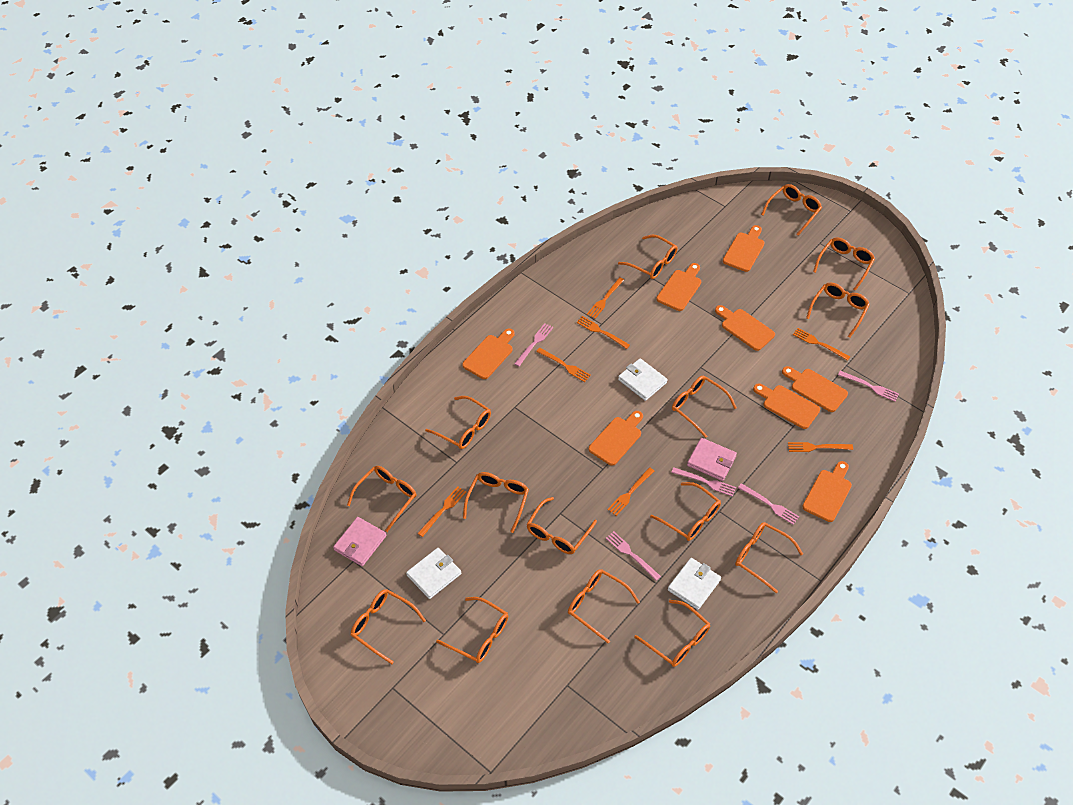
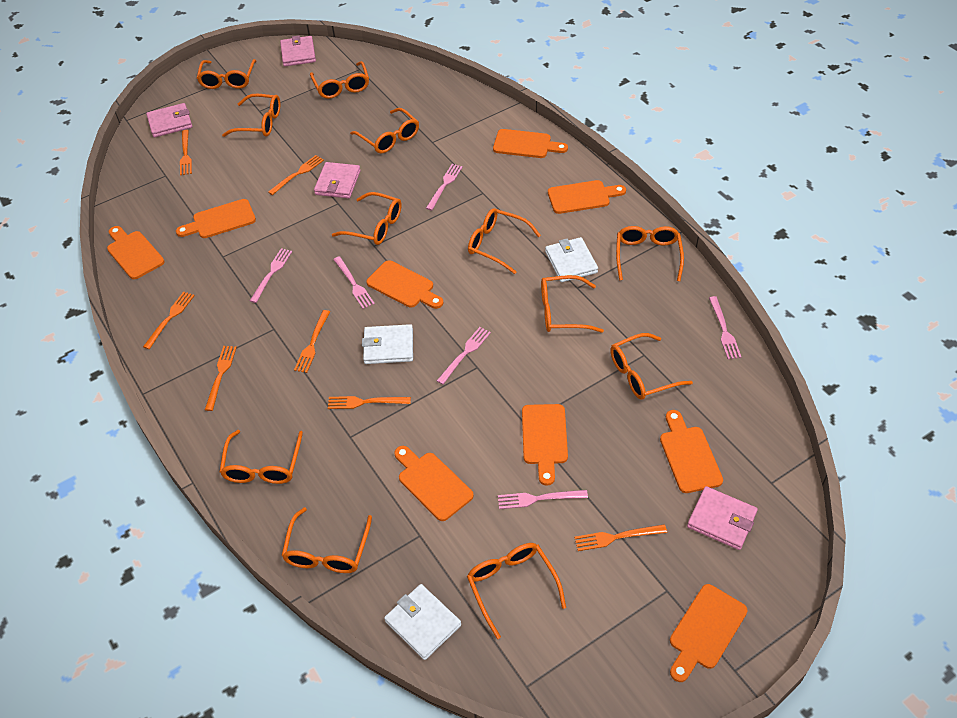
orange cutting board: 8 -> 9
orange glasses: 15 -> 12
pink fork: 5 -> 6
pink wallet: 2 -> 4

